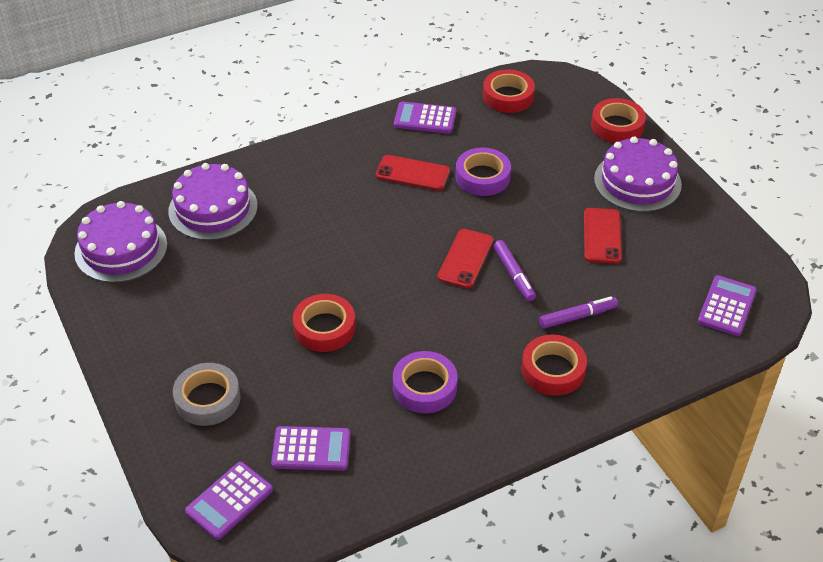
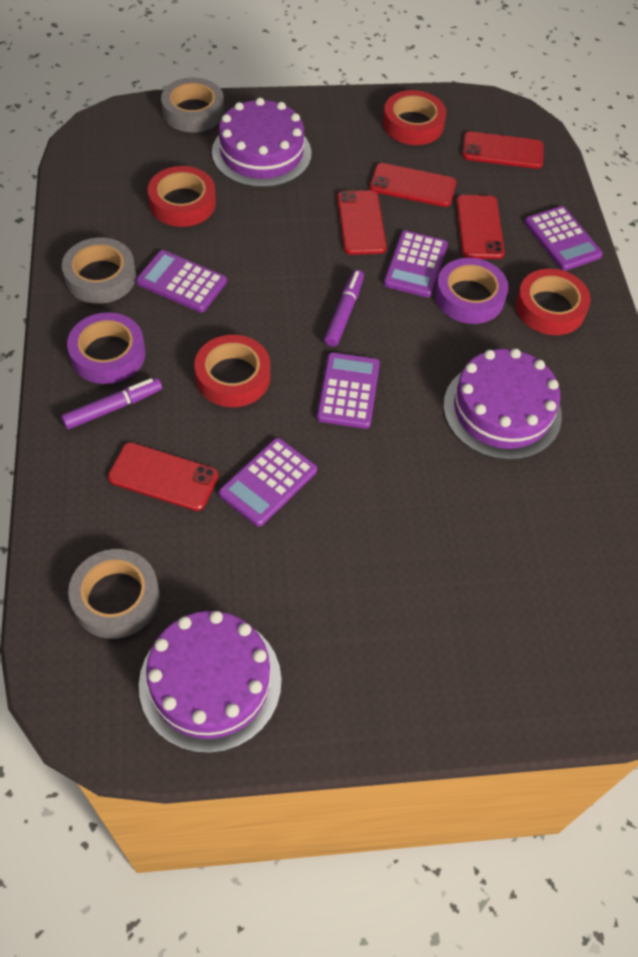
grey tape: 1 -> 3
purple calculator: 4 -> 5
red phone: 3 -> 5

